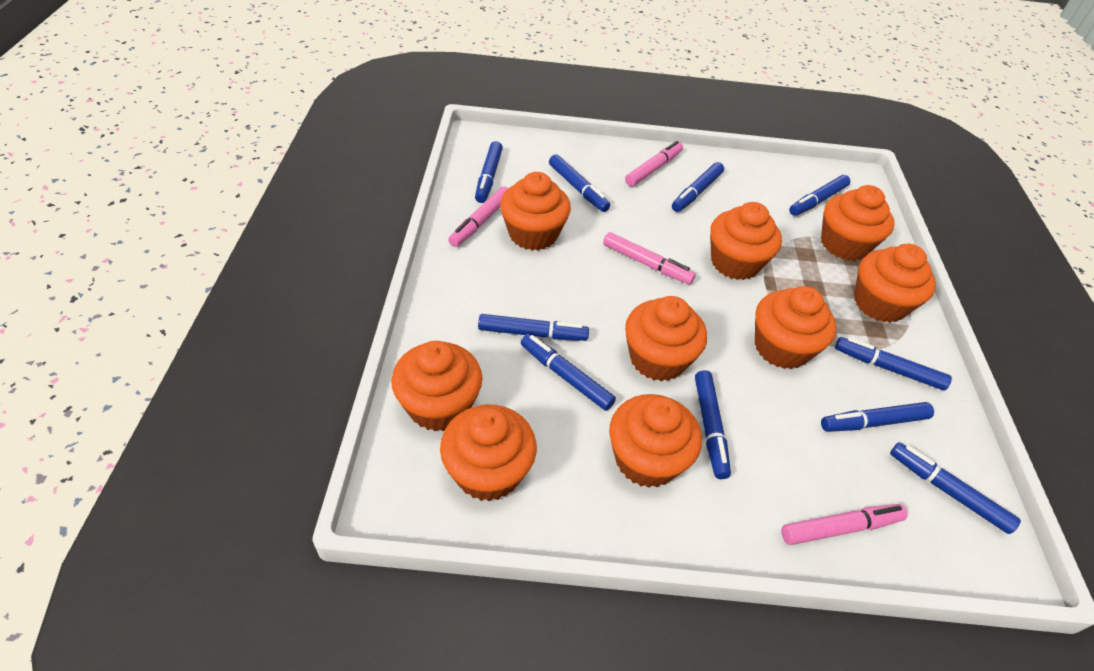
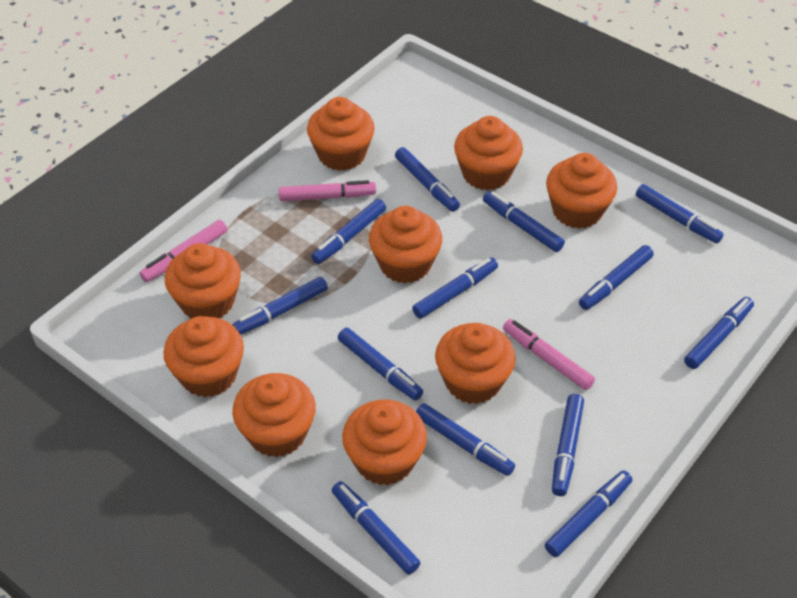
blue marker: 10 -> 13
pink marker: 4 -> 3

